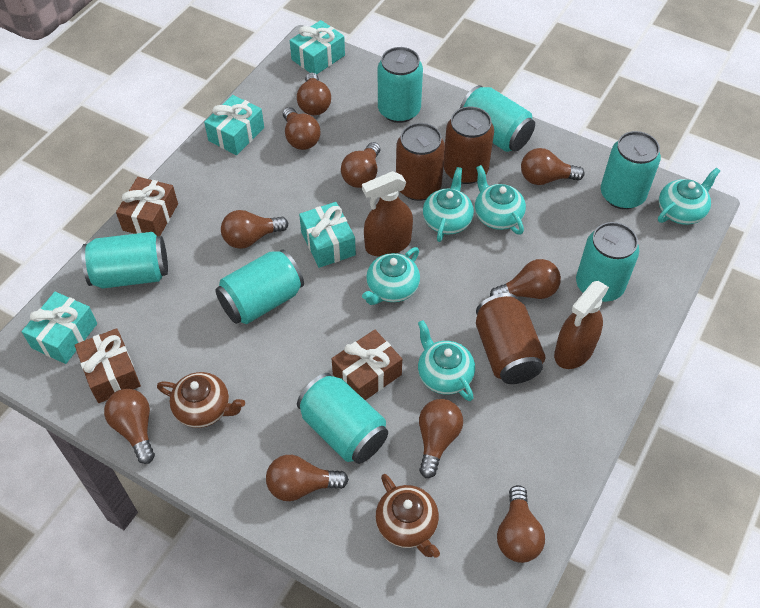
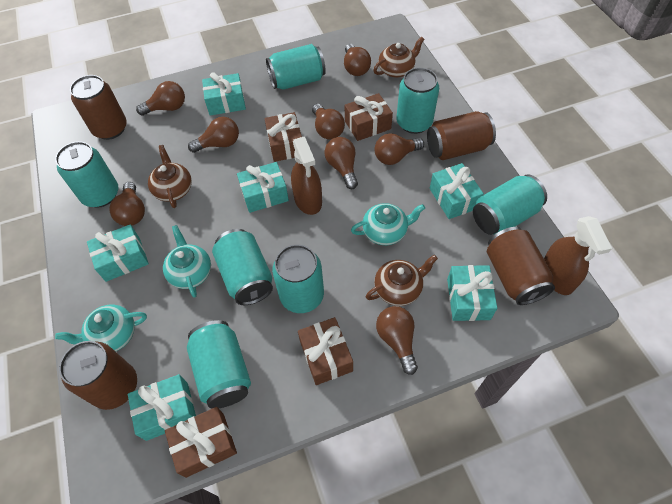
brown can: 3 -> 4
brown gift: 3 -> 4
brown light bulb: 10 -> 8
brown teapot: 2 -> 3
turquoise gift: 4 -> 6
turquoise teapot: 5 -> 3

